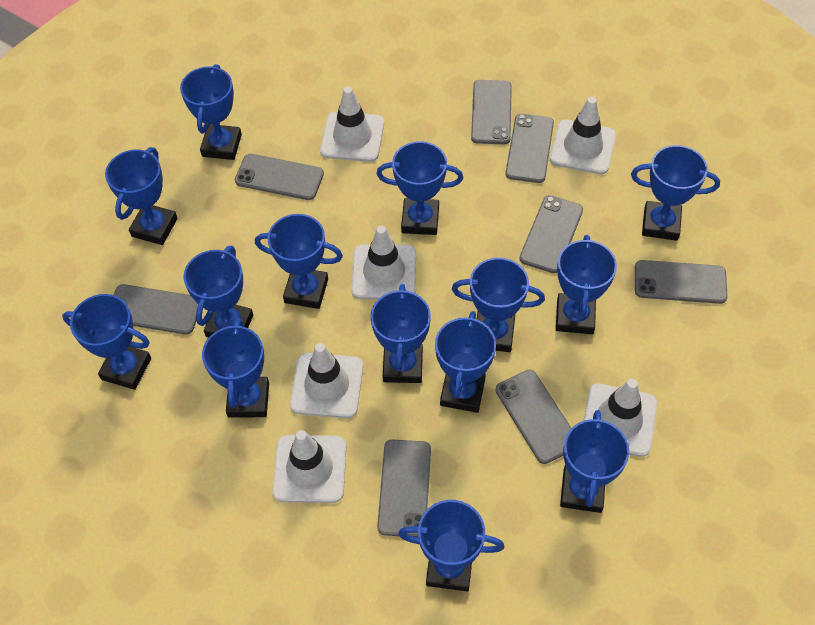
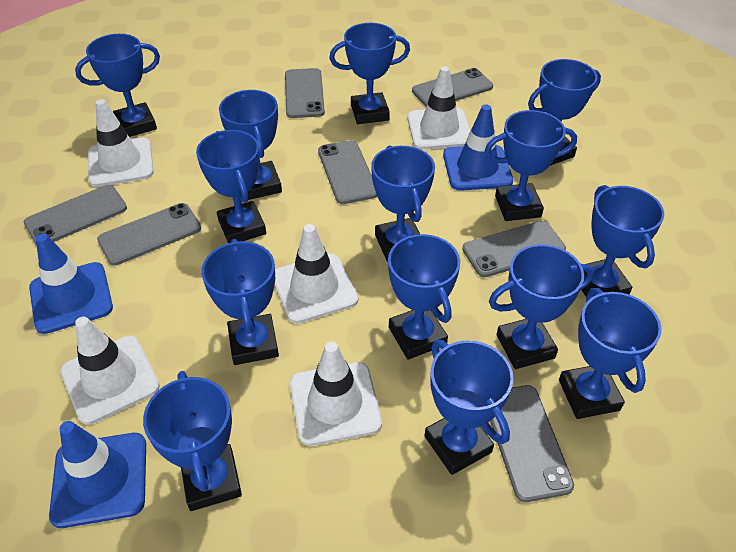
blue traffic cone: 0 -> 3
grey phone: 8 -> 7
white traffic cone: 6 -> 5

